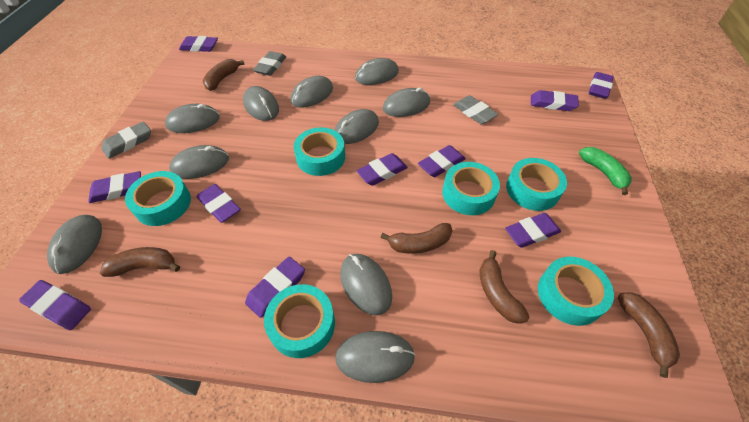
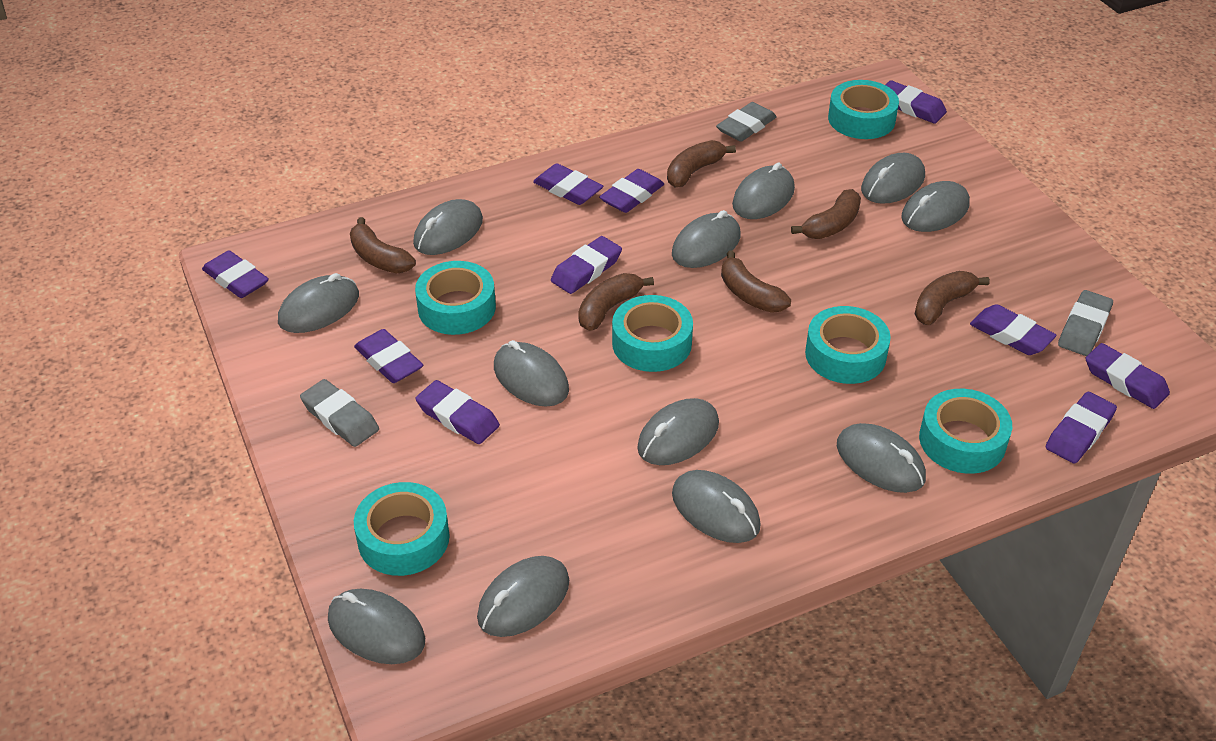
brown banana: 5 -> 6
green banana: 1 -> 0
grey mouse: 10 -> 12

